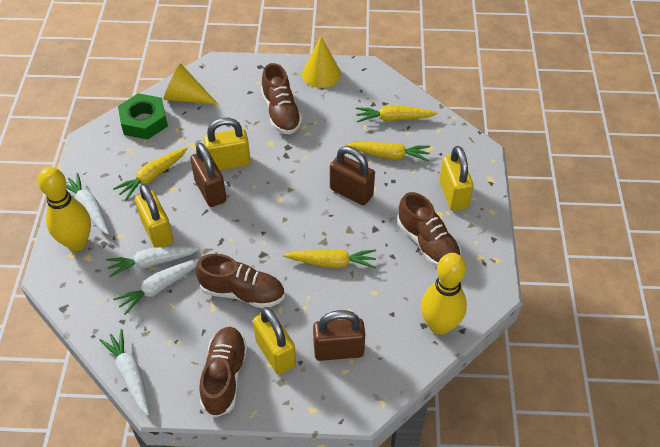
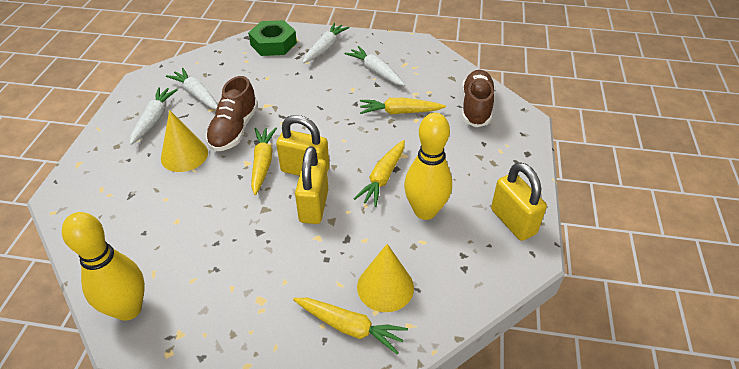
brown padlock: 3 -> 0
brown shoe: 4 -> 2
yellow padlock: 4 -> 3

